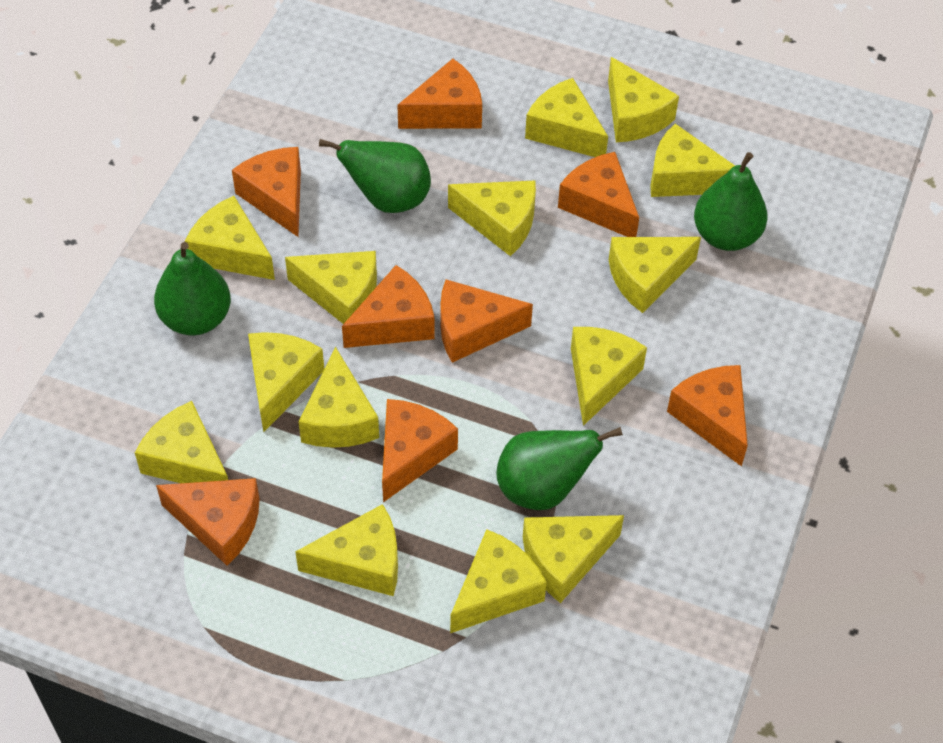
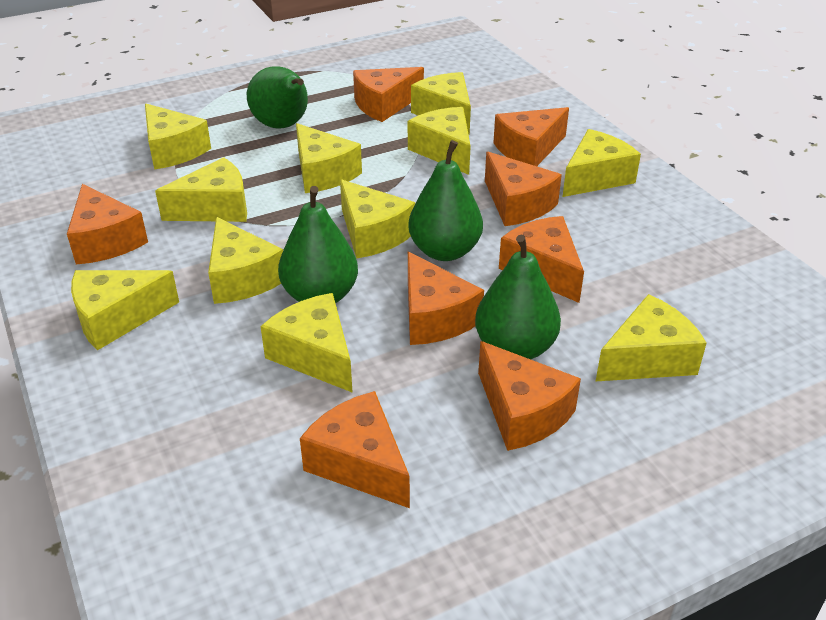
yellow cheese: 14 -> 11

